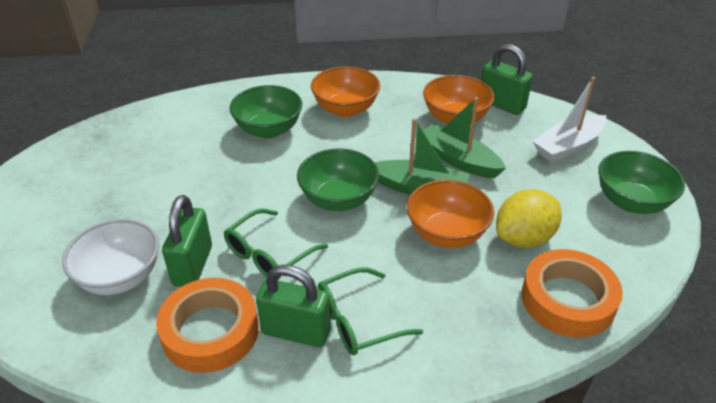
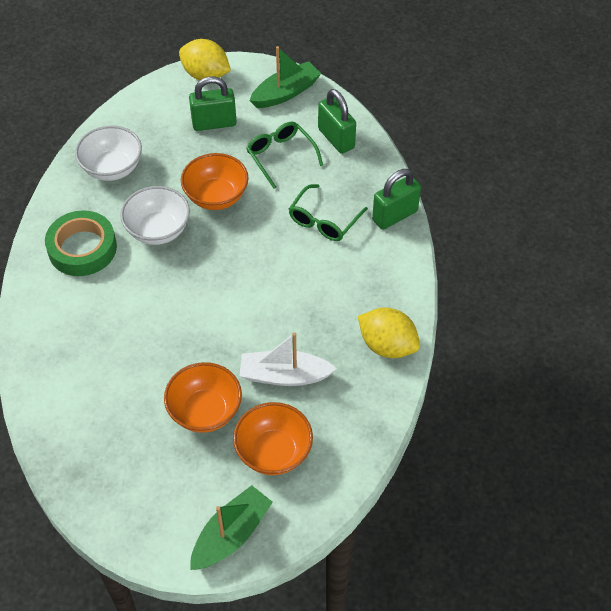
green bowl: 3 -> 0
green tape: 0 -> 1
orange tape: 2 -> 0
white bowl: 1 -> 2
yellow lemon: 1 -> 2

